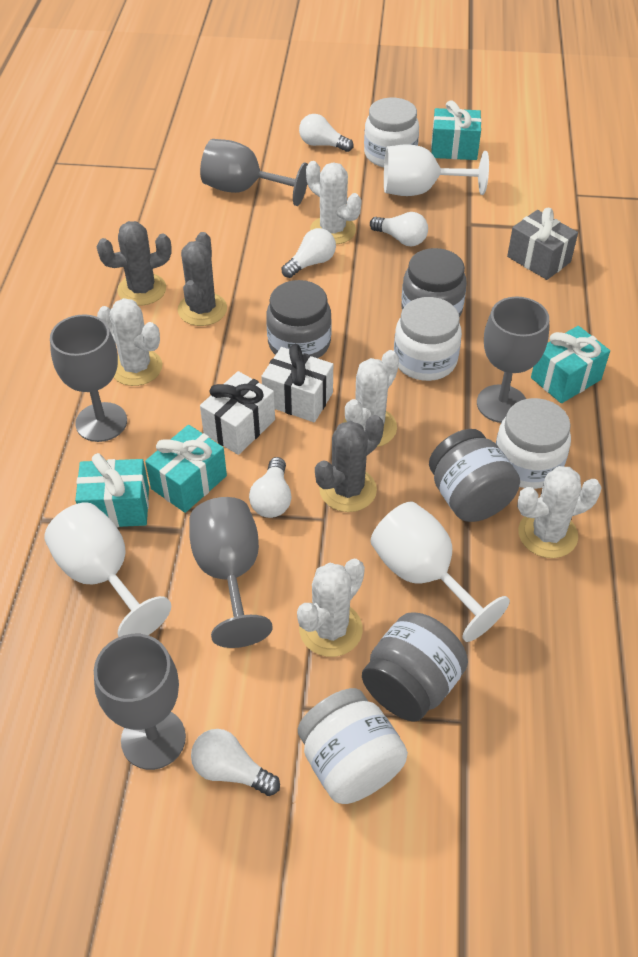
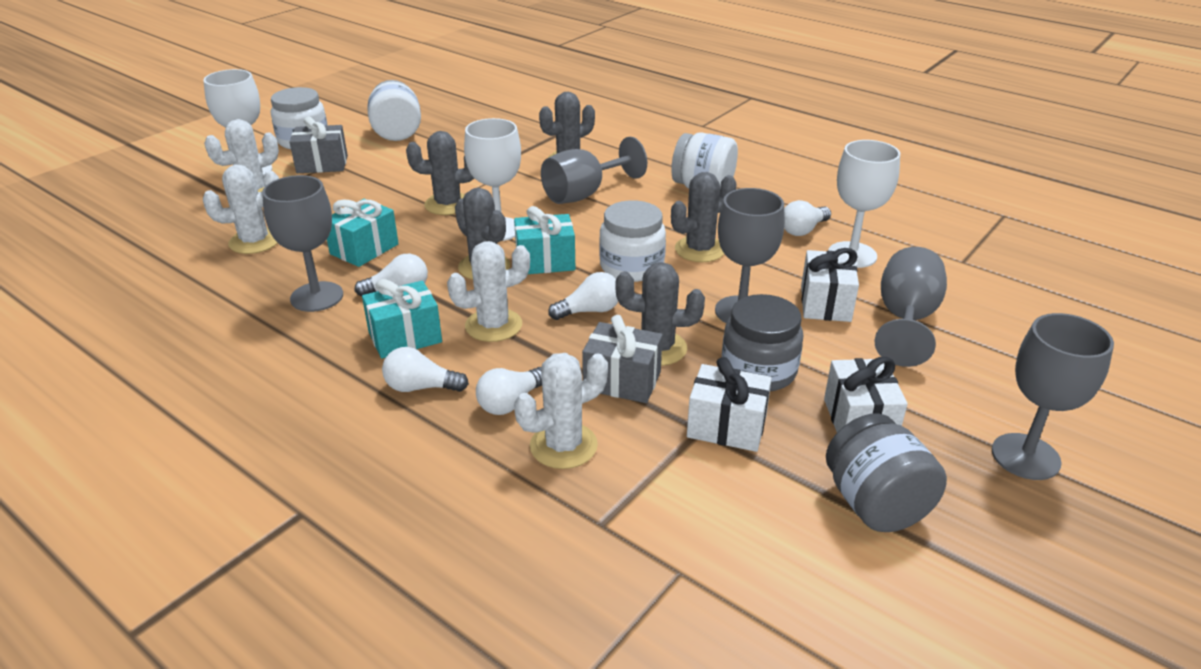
grey cactus: 3 -> 5
grey gift: 1 -> 2
grey jar: 4 -> 2
turquoise gift: 4 -> 3
white cactus: 5 -> 4
white gift: 2 -> 3

